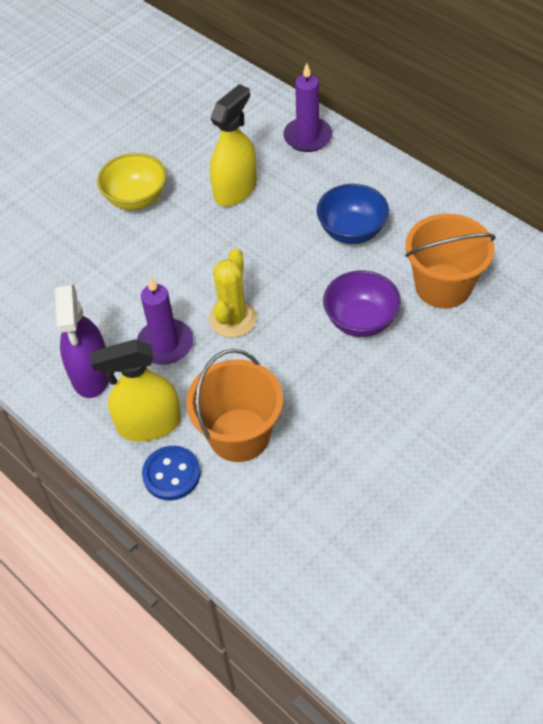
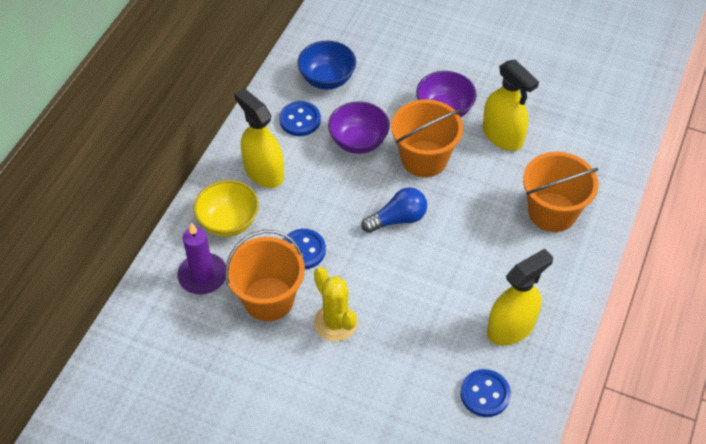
blue button: 1 -> 3
blue light bulb: 0 -> 1
orange bucket: 2 -> 3
purple bowl: 1 -> 2
purple candle: 2 -> 1
purple spray bottle: 1 -> 0
yellow spray bottle: 2 -> 3

